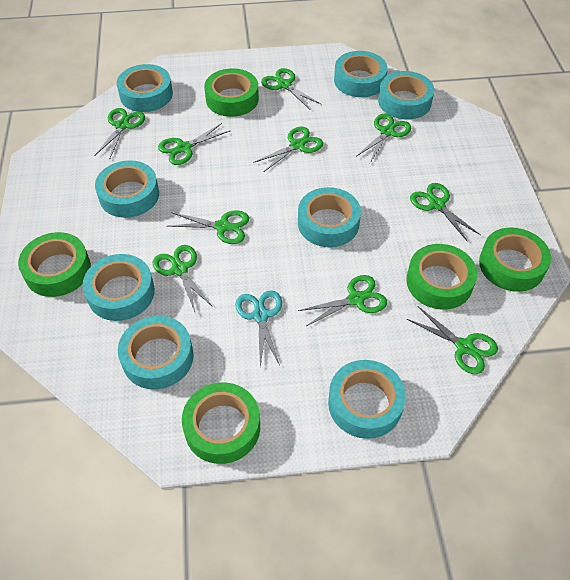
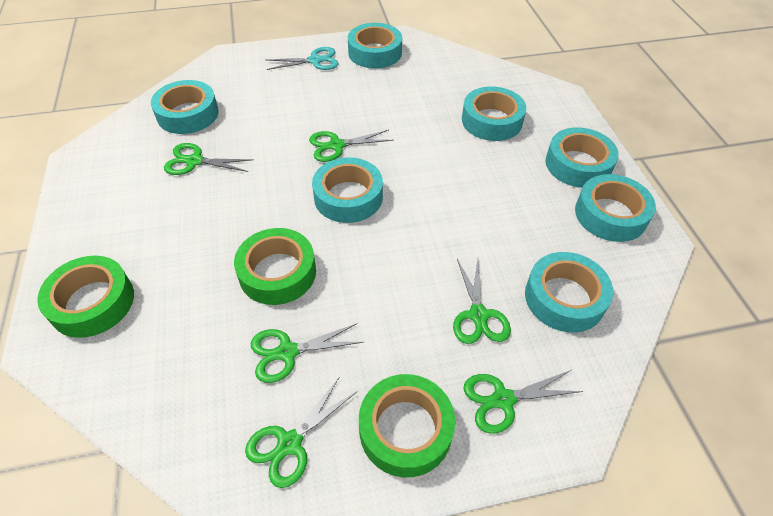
green scissors: 10 -> 6
green tape: 5 -> 3
turquoise tape: 8 -> 7

